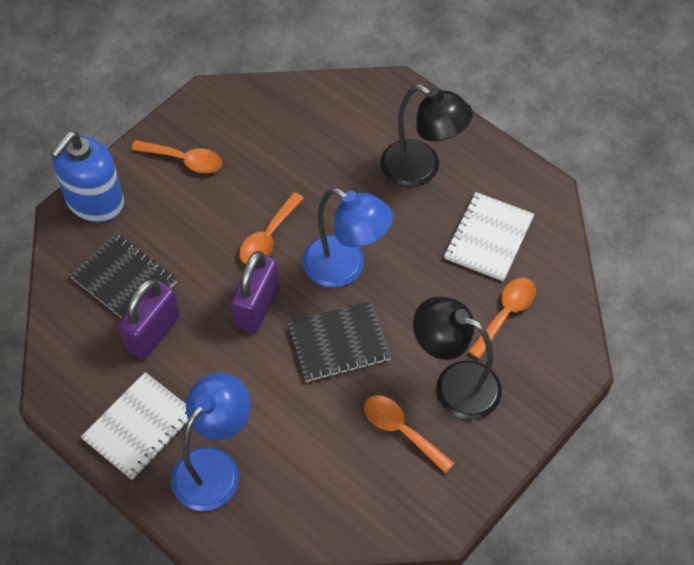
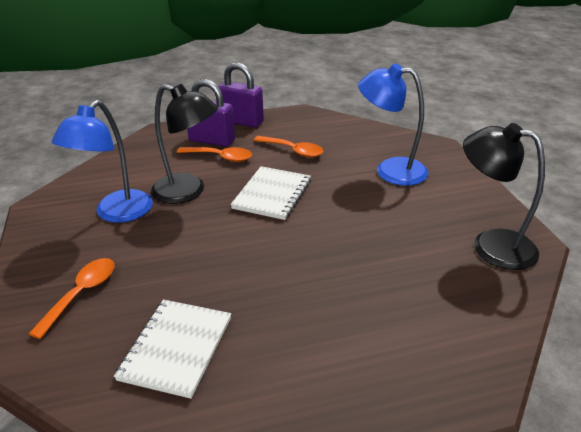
black notebook: 2 -> 0
blue soap dispenser: 1 -> 0
orange spoon: 4 -> 3

